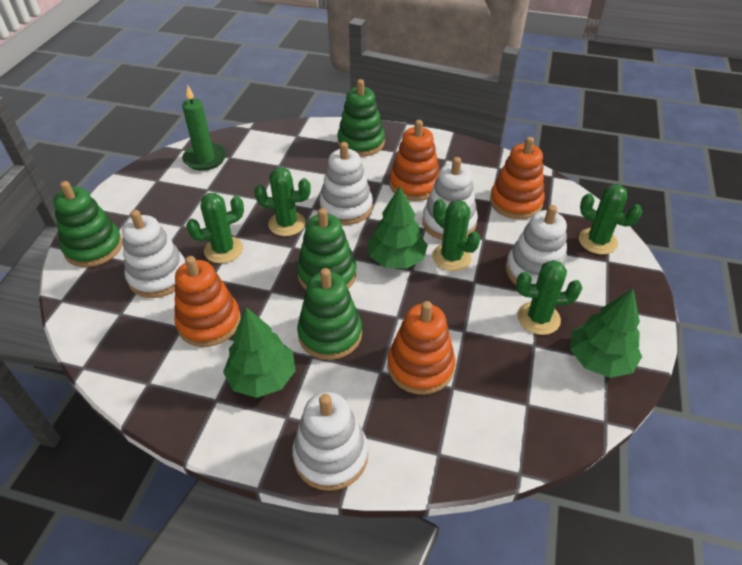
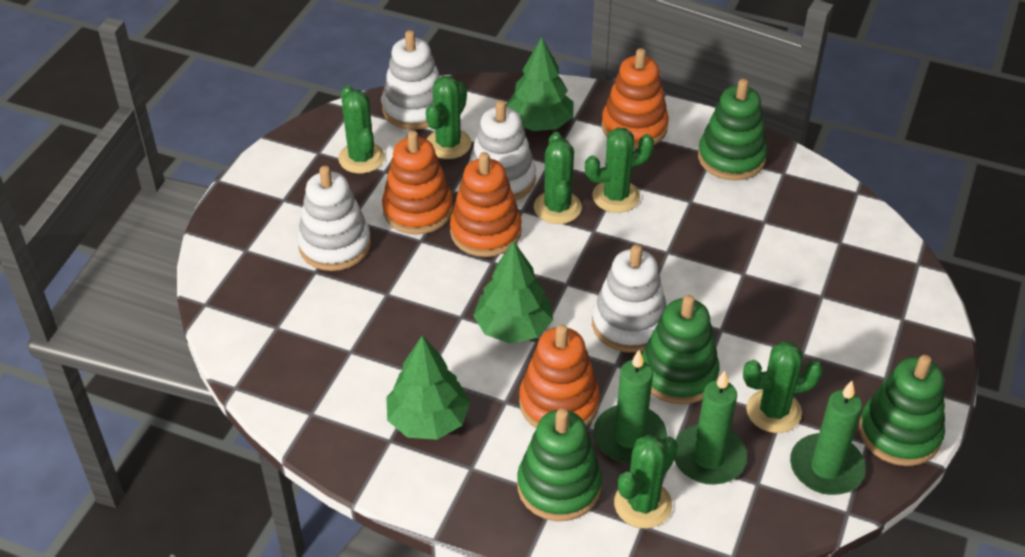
green cactus: 5 -> 6
green candle: 1 -> 3
white stacking toy: 5 -> 4

